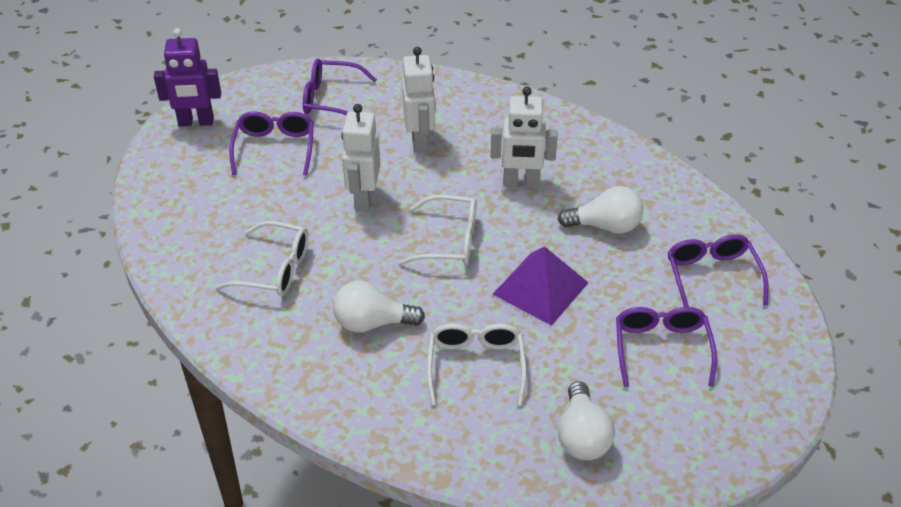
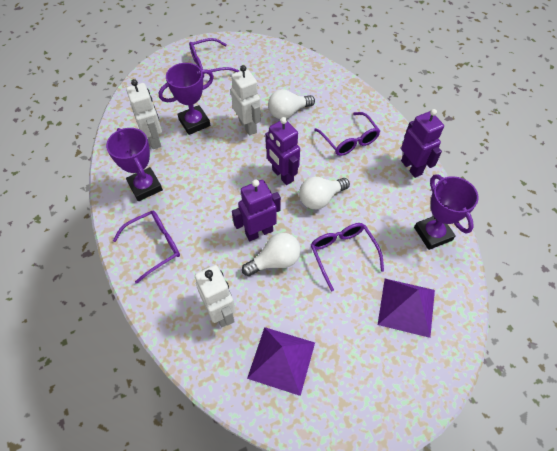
purple pyramid: 1 -> 2
purple robot: 1 -> 3
purple trophy: 0 -> 3
white glasses: 3 -> 0

